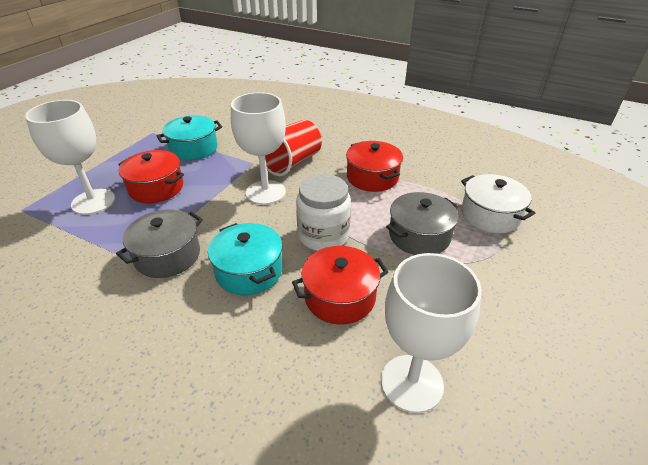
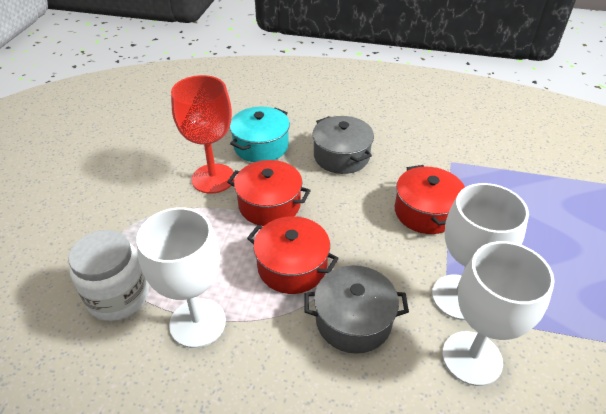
red cup: 1 -> 0
red goblet: 0 -> 1
turquoise pot: 2 -> 1
white pot: 1 -> 0

